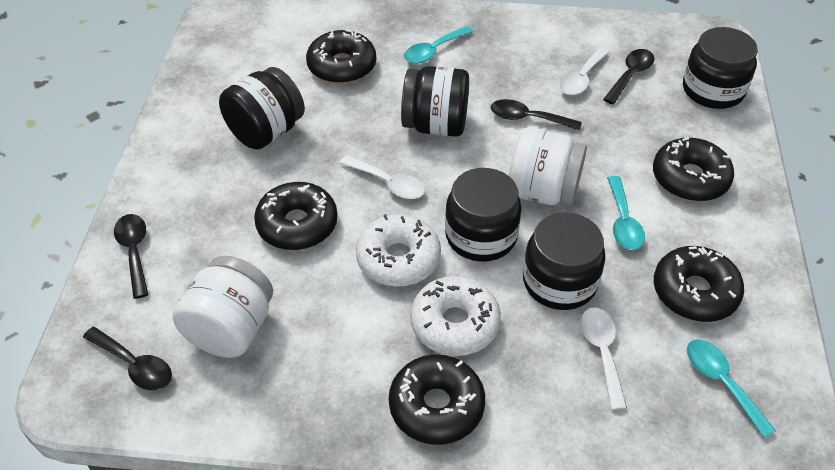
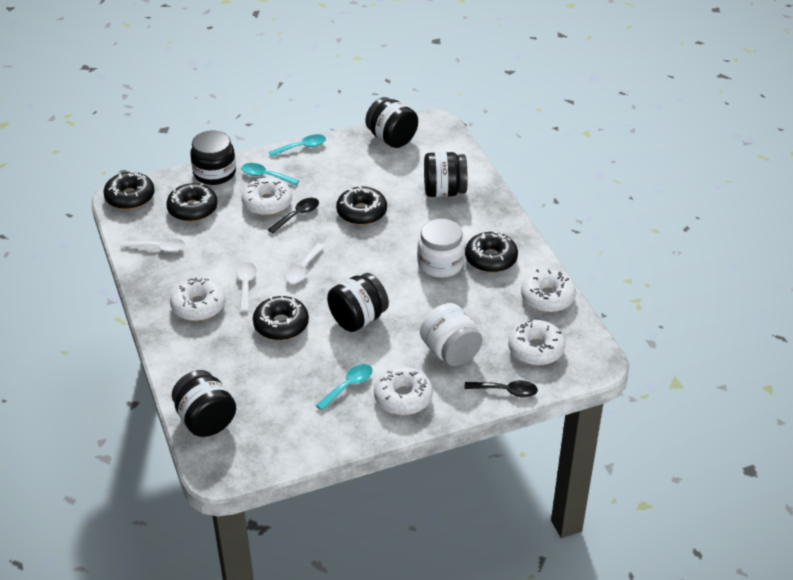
black spoon: 4 -> 2
white donut: 2 -> 5

